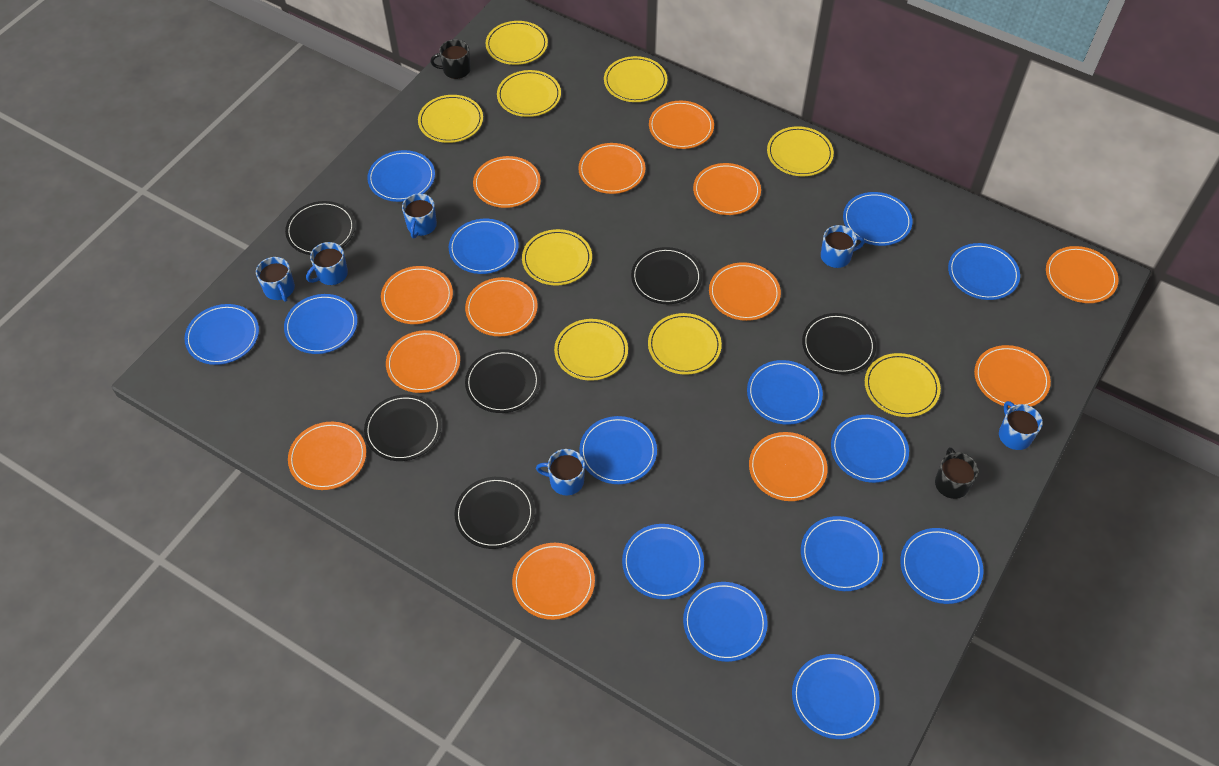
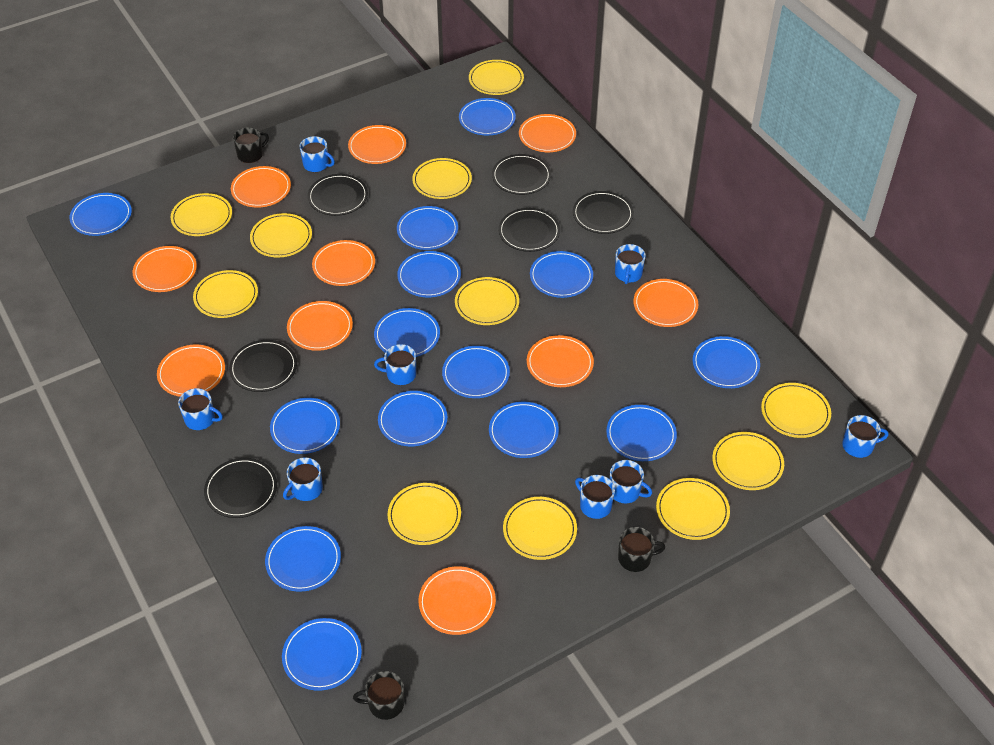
black mug: 2 -> 3
blue mug: 6 -> 8
orange plate: 13 -> 10
yellow plate: 9 -> 11

